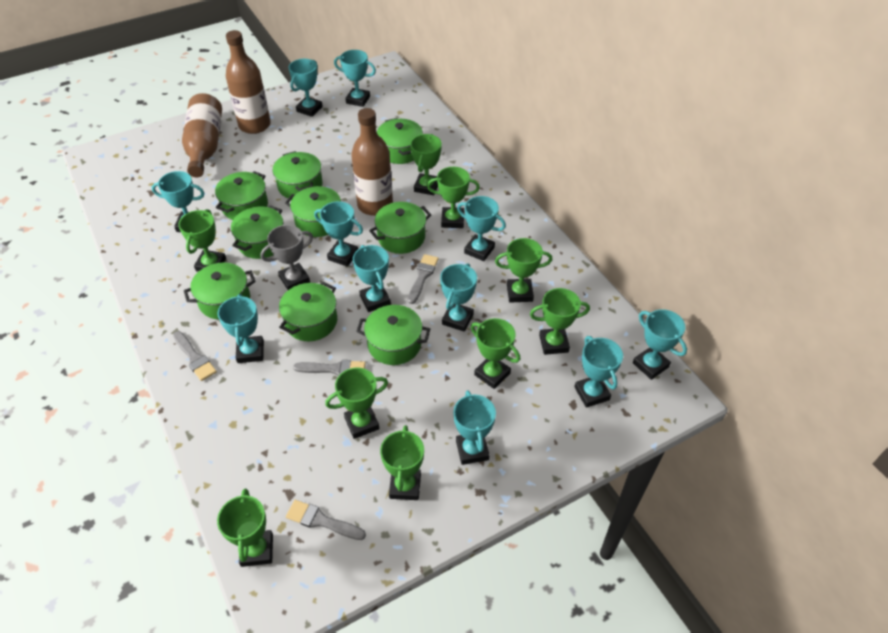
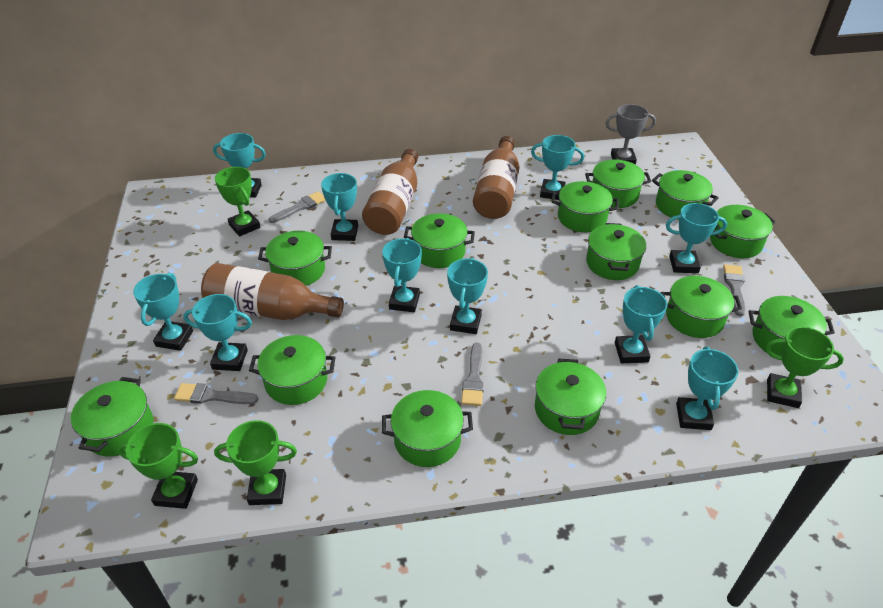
green pot: 9 -> 13
green trophy: 9 -> 4
turquoise trophy: 11 -> 10

